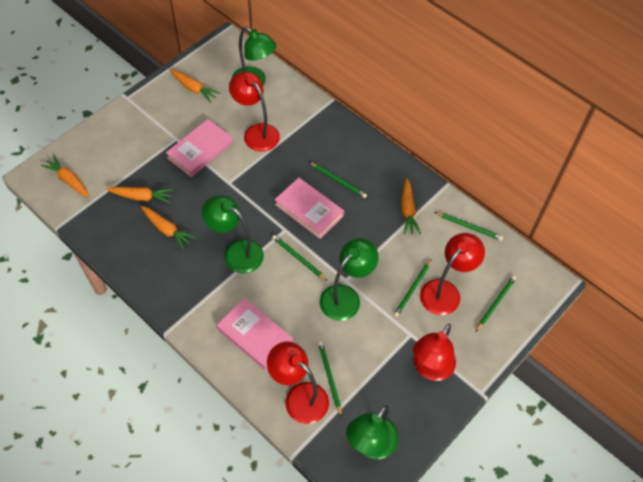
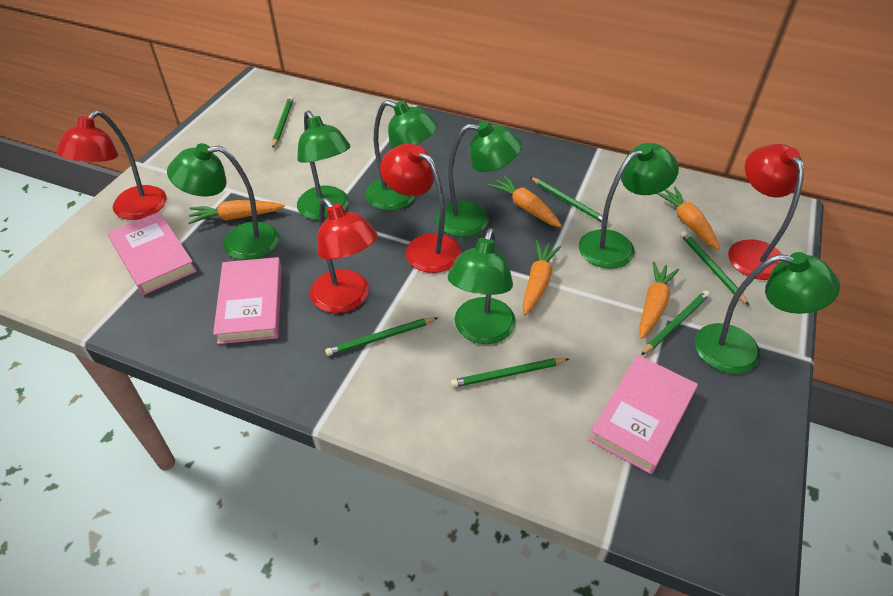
green lamp: 4 -> 7

